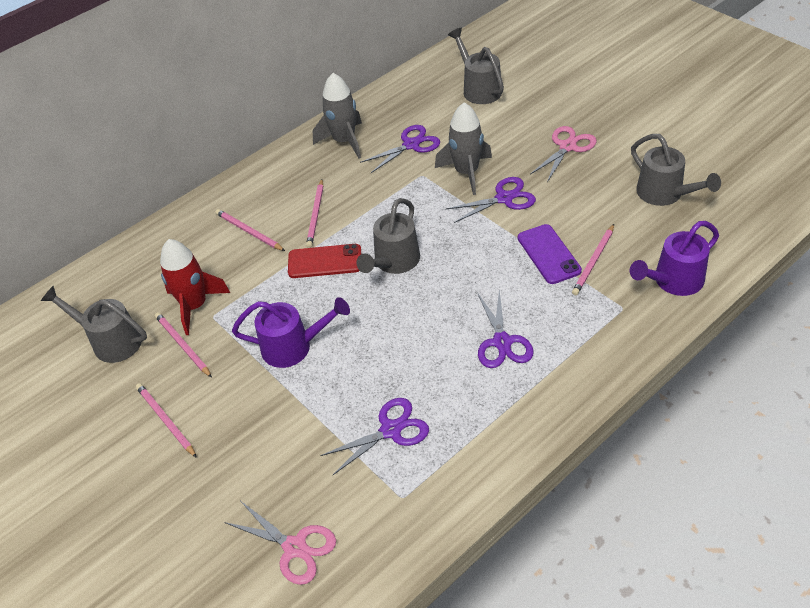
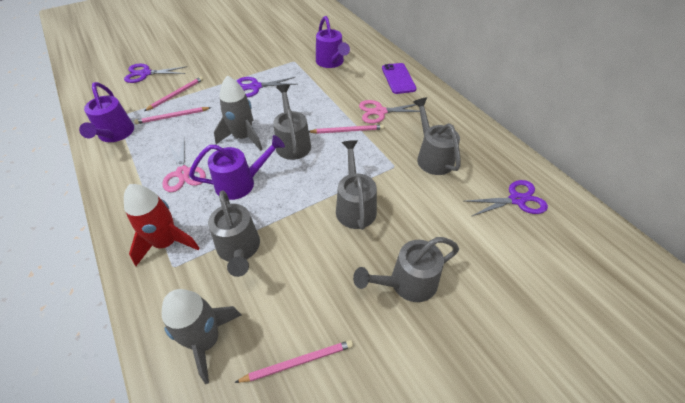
grey watering can: 4 -> 5
pink pencil: 5 -> 4
purple scissors: 4 -> 3
purple watering can: 2 -> 3
red phone: 1 -> 0

